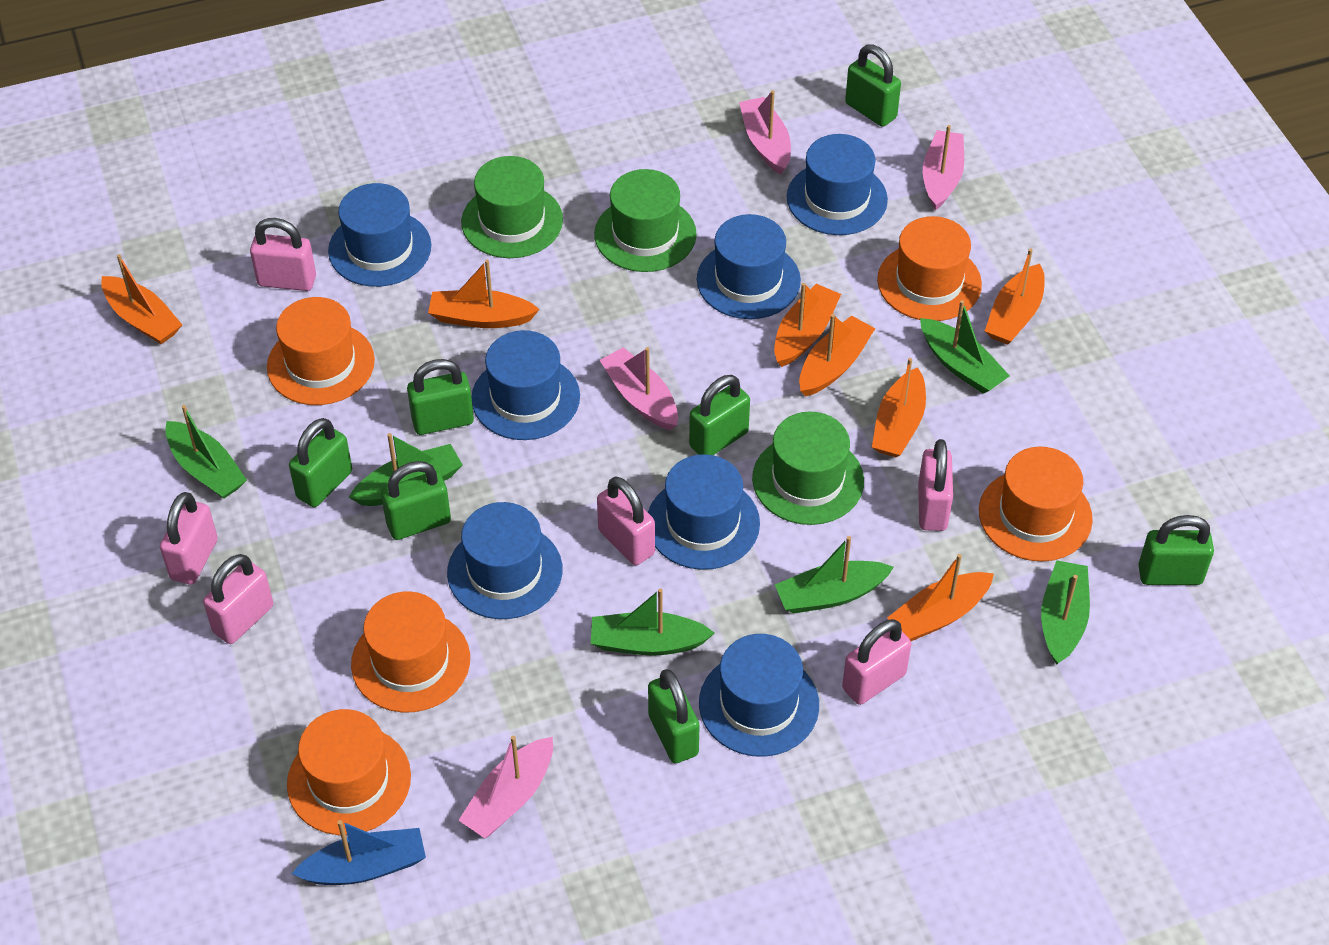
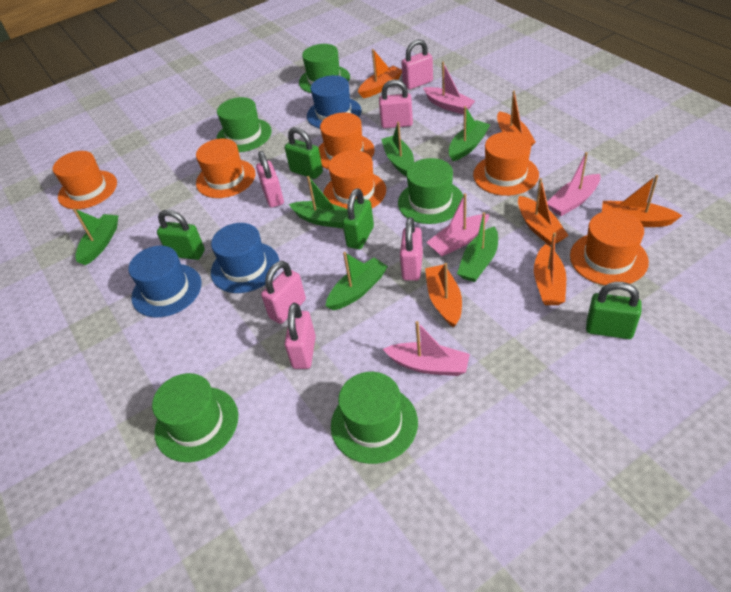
blue boat: 1 -> 0
blue hat: 7 -> 3
green hat: 3 -> 5
green padlock: 7 -> 4
orange boat: 7 -> 6
orange hat: 5 -> 6

